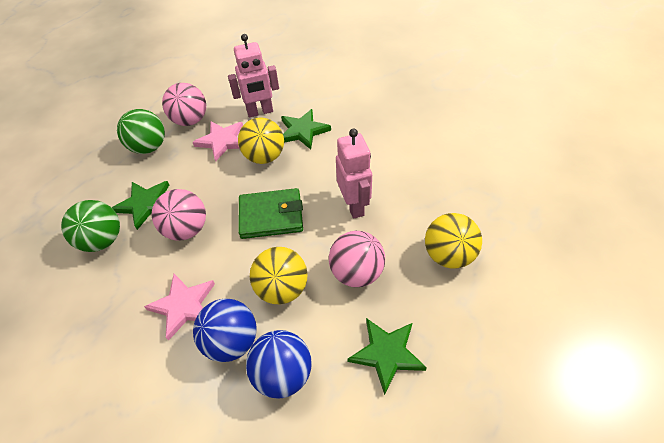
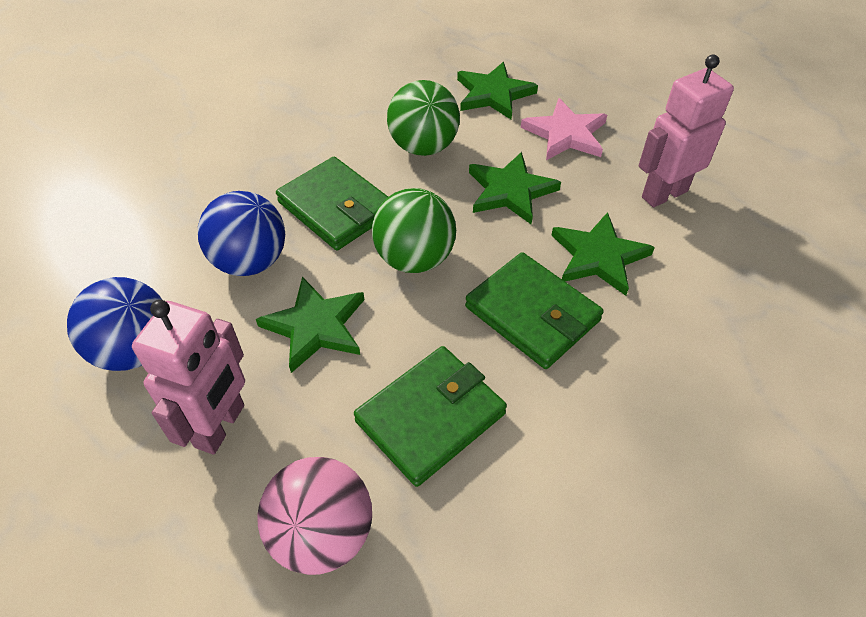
green star: 3 -> 4
green wallet: 1 -> 3
pink ball: 3 -> 1
pink star: 2 -> 1
yellow ball: 3 -> 0

